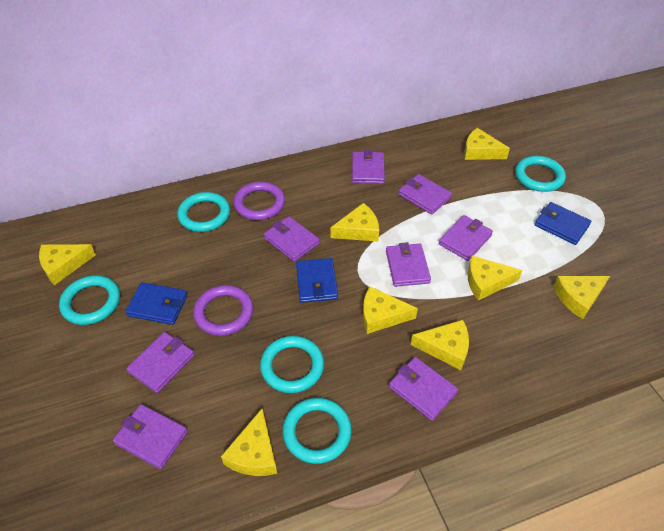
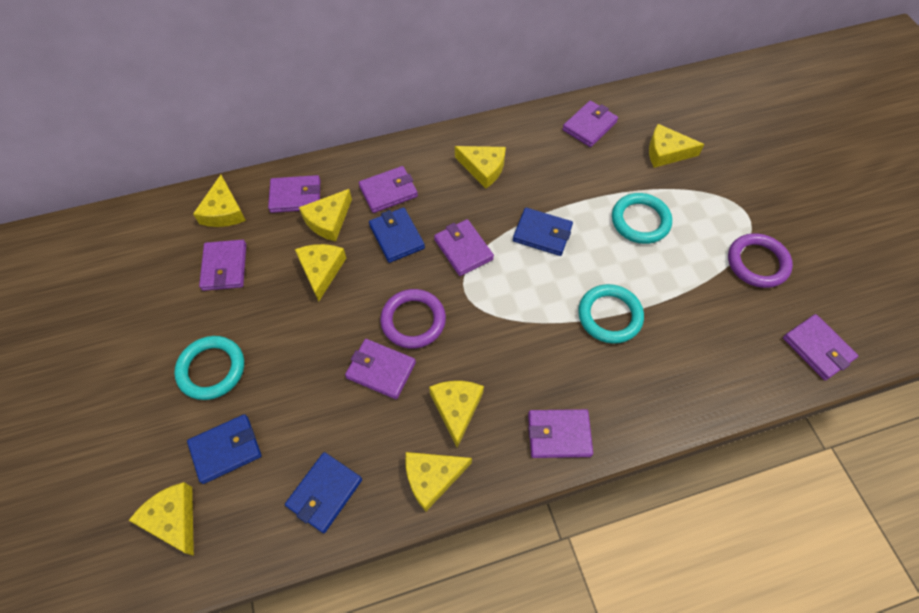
blue wallet: 3 -> 4
turquoise ring: 5 -> 3

